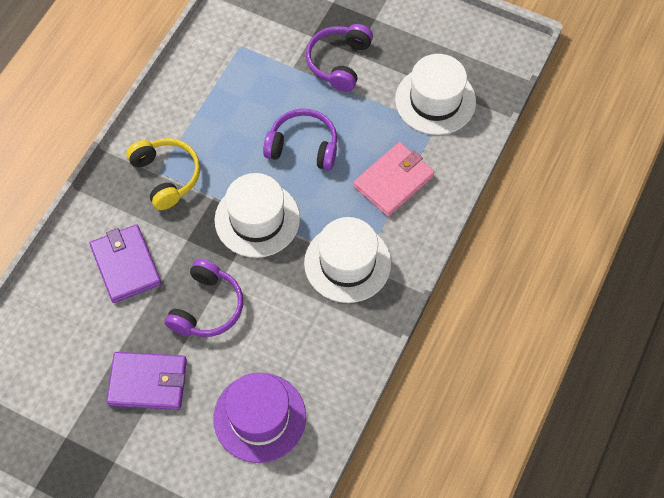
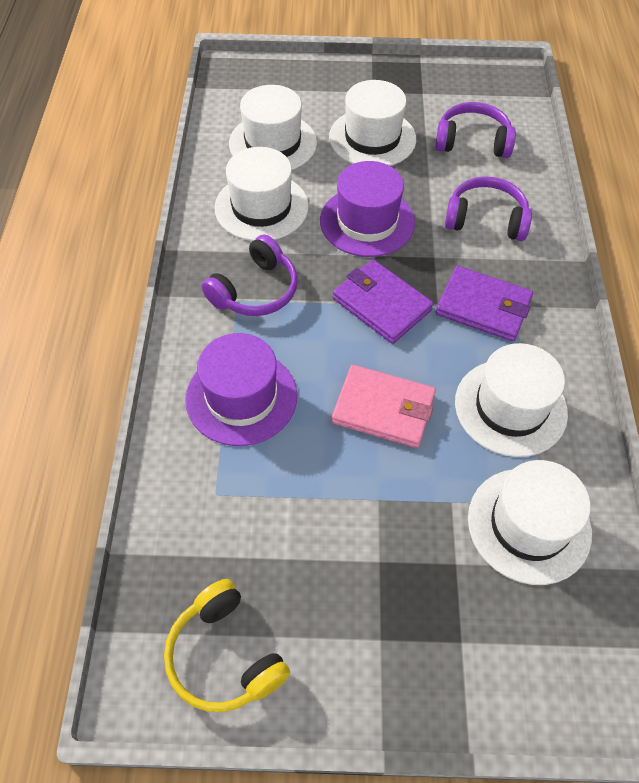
purple hat: 1 -> 2
white hat: 3 -> 5

